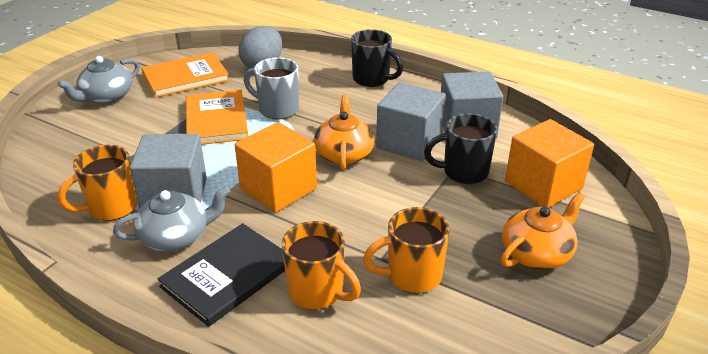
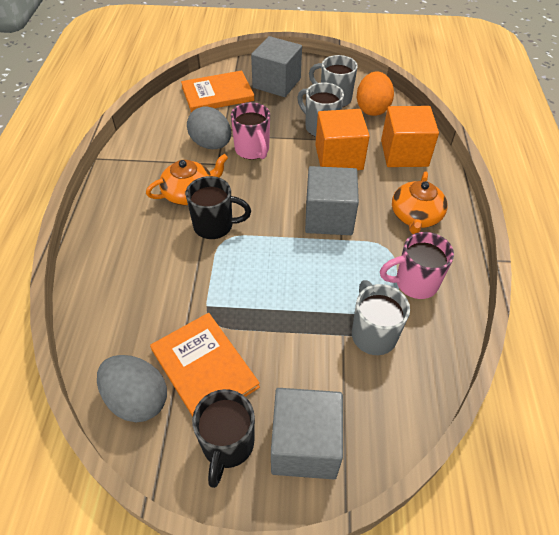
black book: 1 -> 0
grey egg: 1 -> 2
grey mug: 1 -> 3
grey teapot: 2 -> 0
orange egg: 0 -> 1
orange mug: 3 -> 0
pink mug: 0 -> 2

